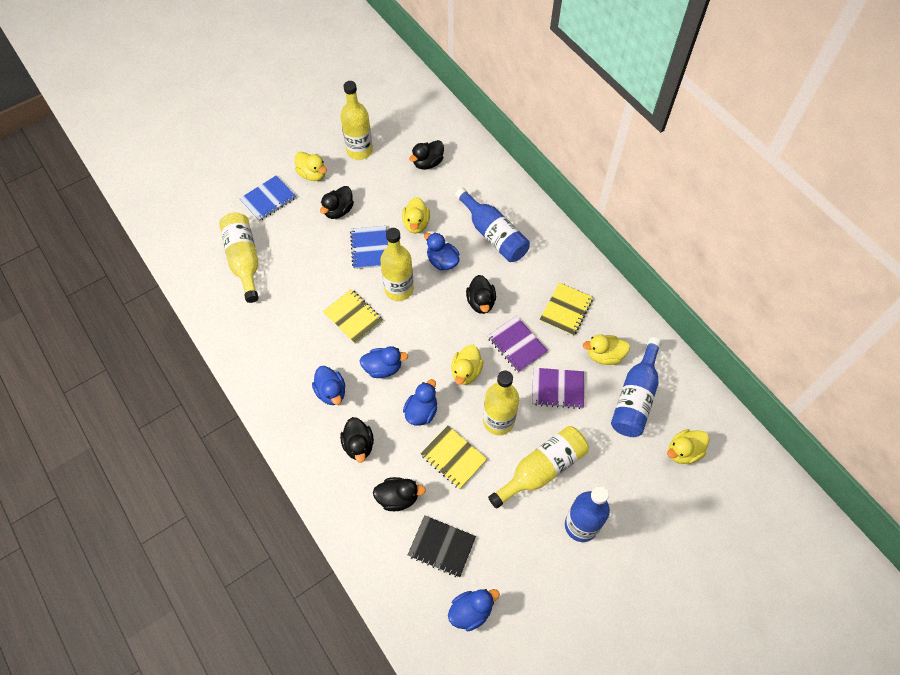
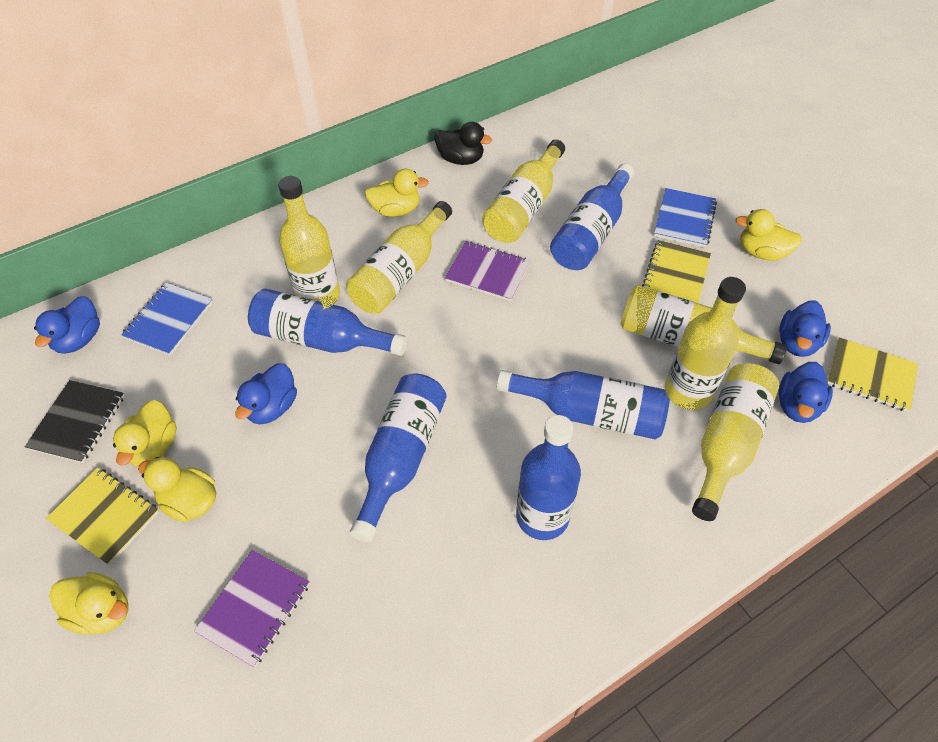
black duck: 5 -> 1
blue bottle: 3 -> 5
blue duck: 5 -> 4
yellow bottle: 5 -> 6

